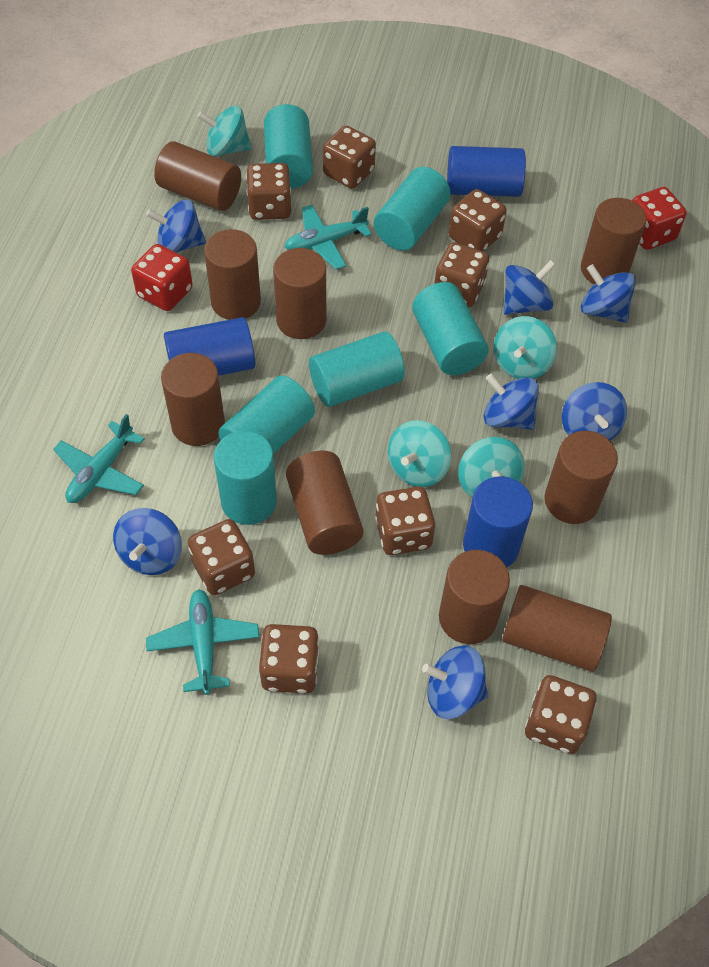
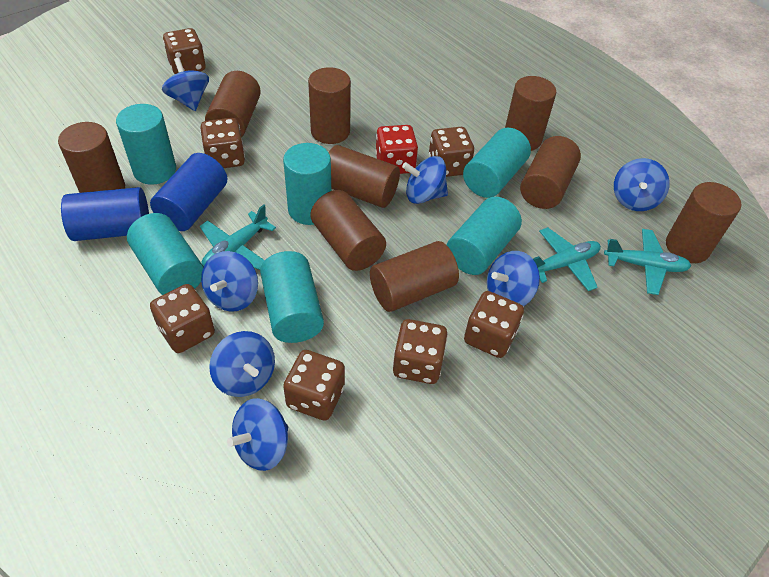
blue cylinder: 3 -> 2
brown dice: 8 -> 7
red dice: 2 -> 1
turquoise spinning top: 4 -> 0

